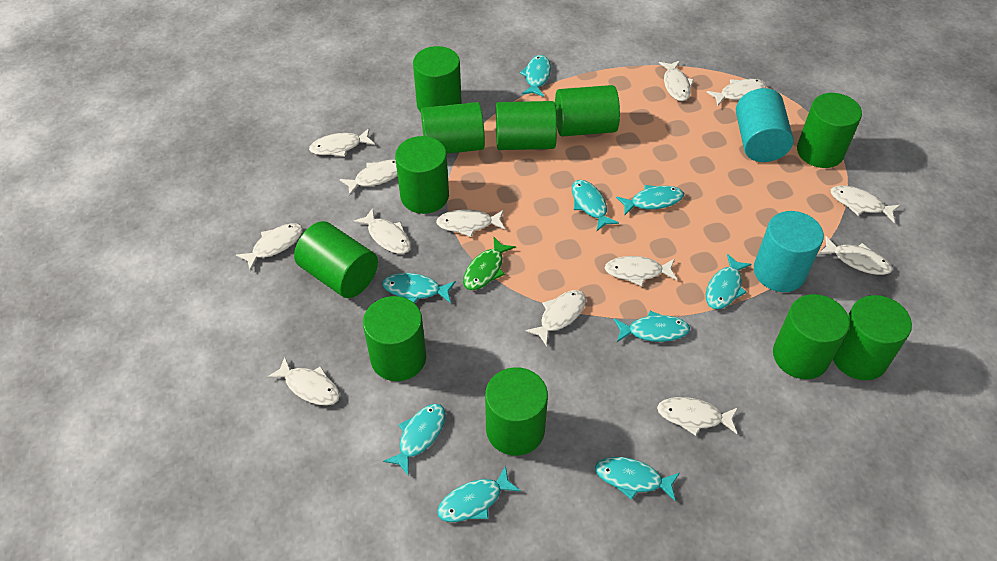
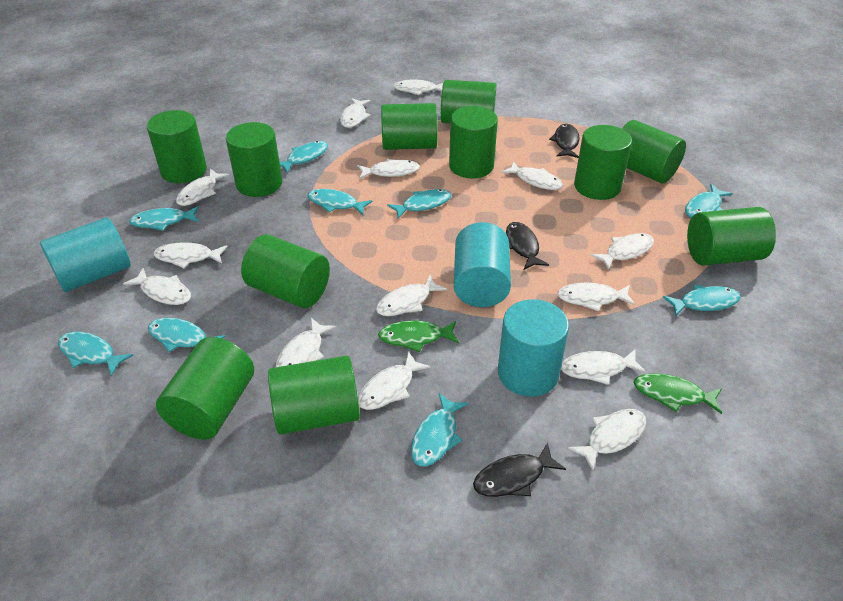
black fish: 0 -> 3
green fish: 1 -> 2
turquoise cylinder: 2 -> 3
white fish: 13 -> 14

